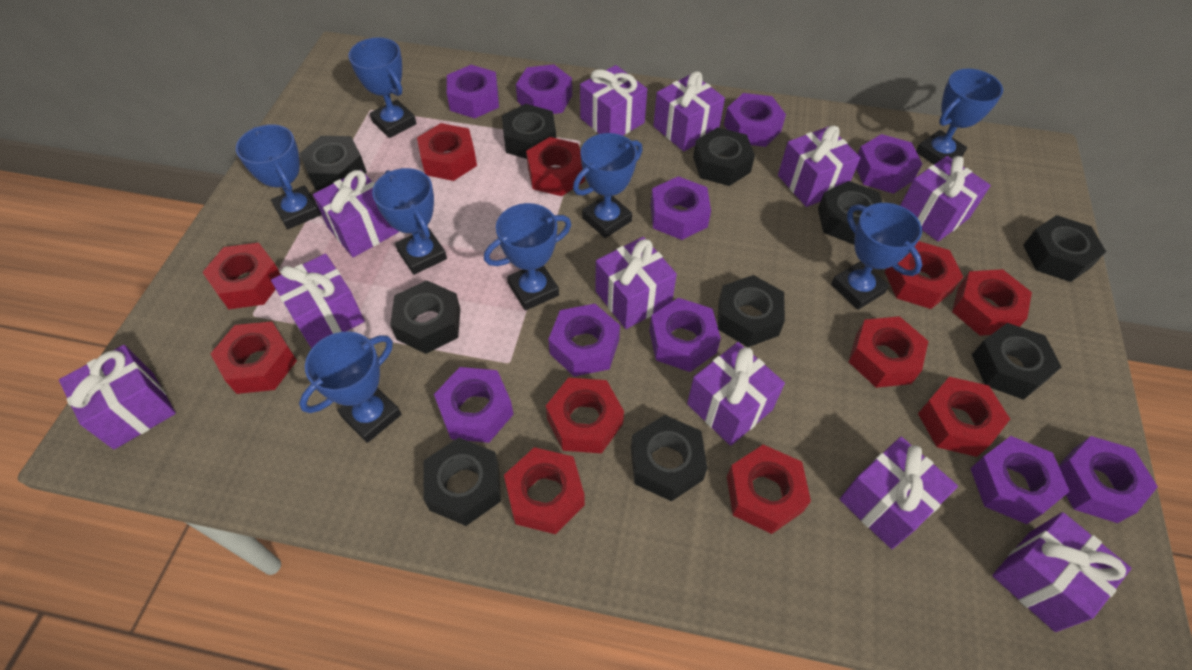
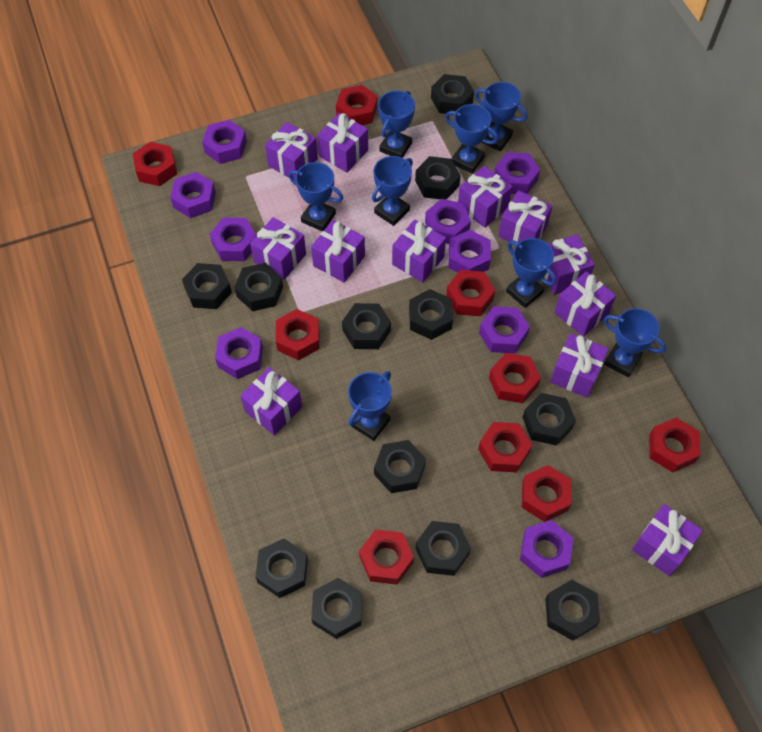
black nut: 10 -> 12
purple gift: 11 -> 12
purple nut: 10 -> 9
red nut: 11 -> 9

